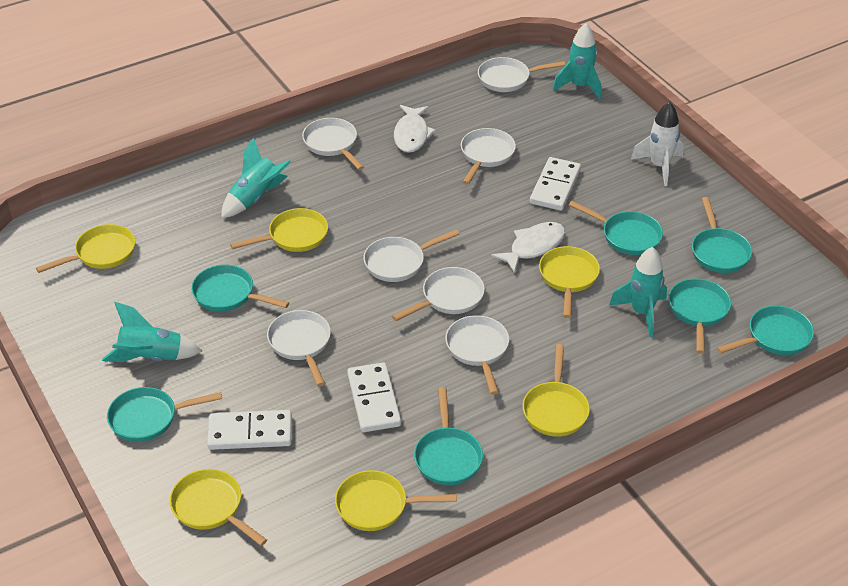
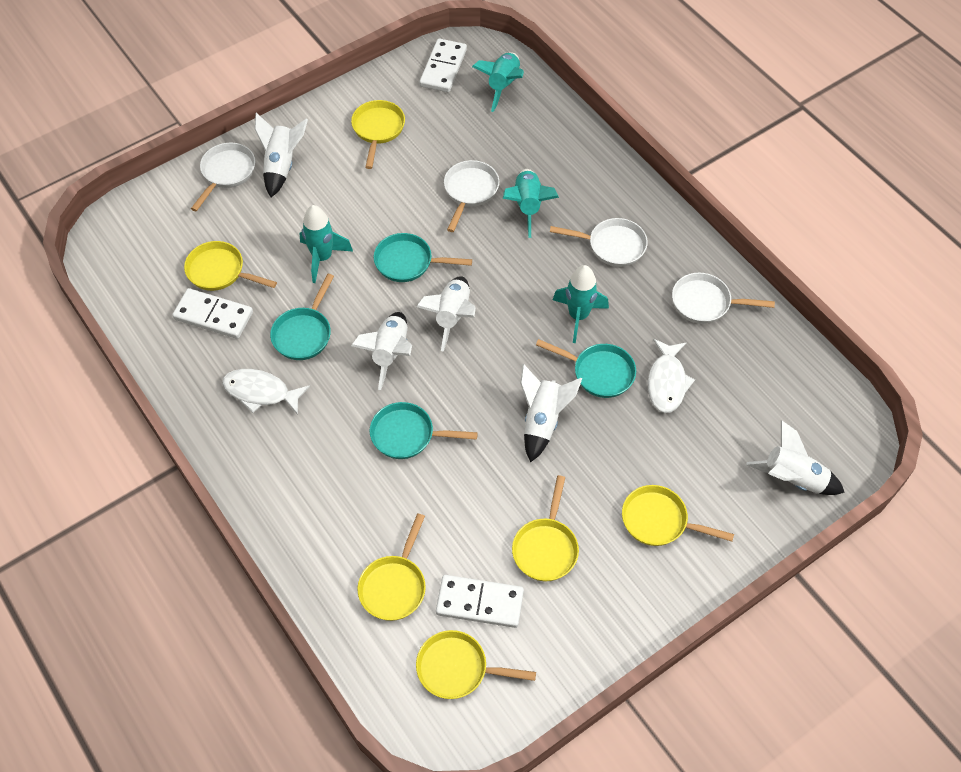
turquoise pan: 7 -> 4
white pan: 7 -> 4
white rocket: 1 -> 5

